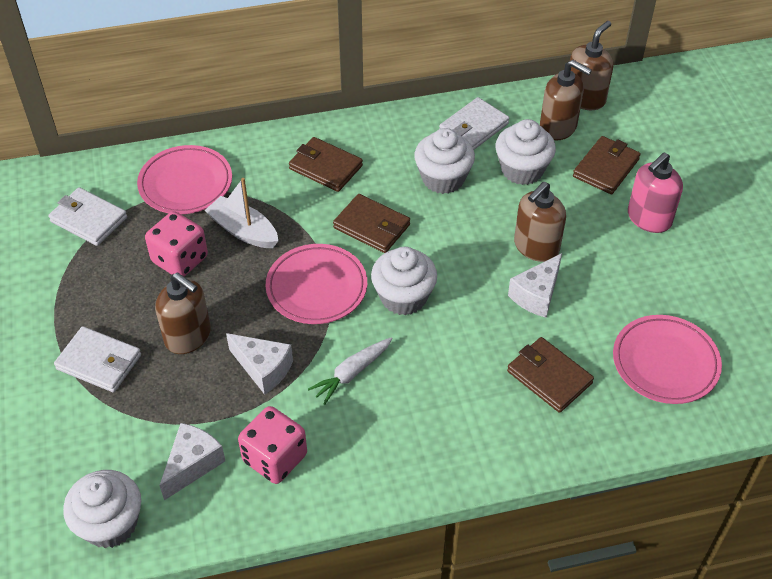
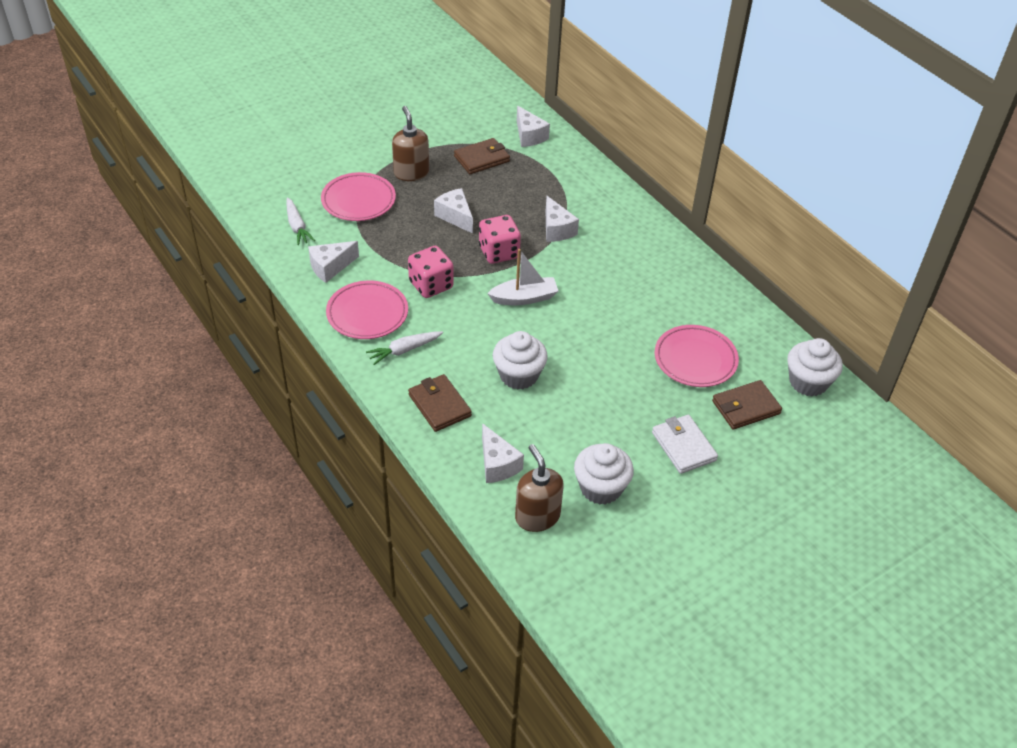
brown soap dispenser: 4 -> 2
brown wallet: 4 -> 3
pink soap dispenser: 1 -> 0
white carrot: 1 -> 2
white cheese: 3 -> 5
white cupcake: 4 -> 3
white wallet: 3 -> 1

